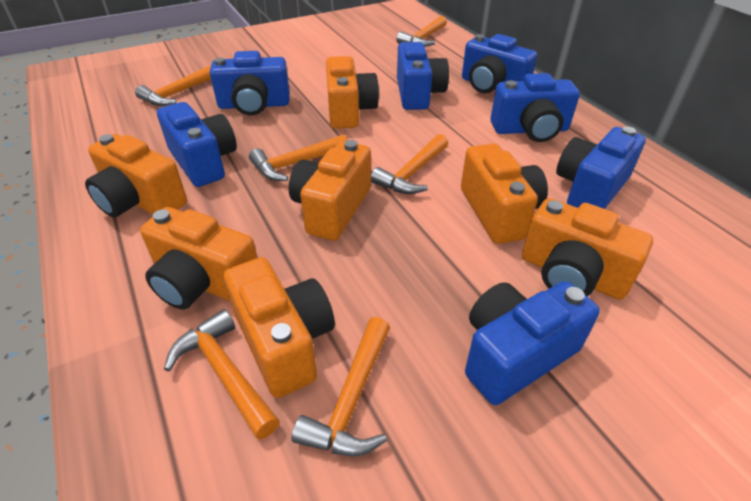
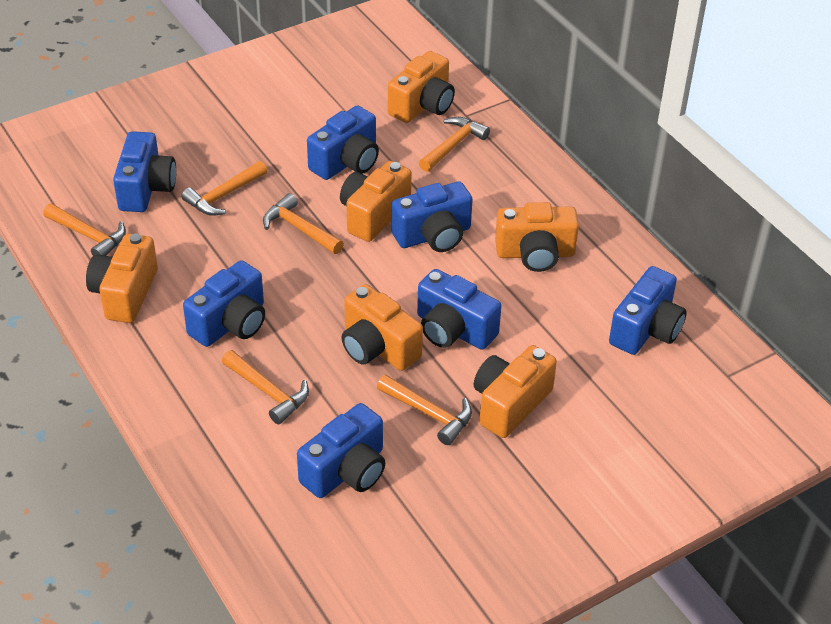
orange camera: 7 -> 6

